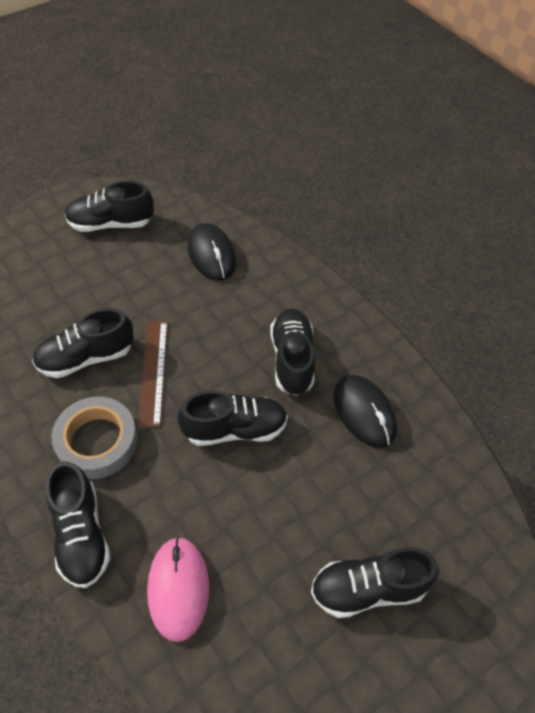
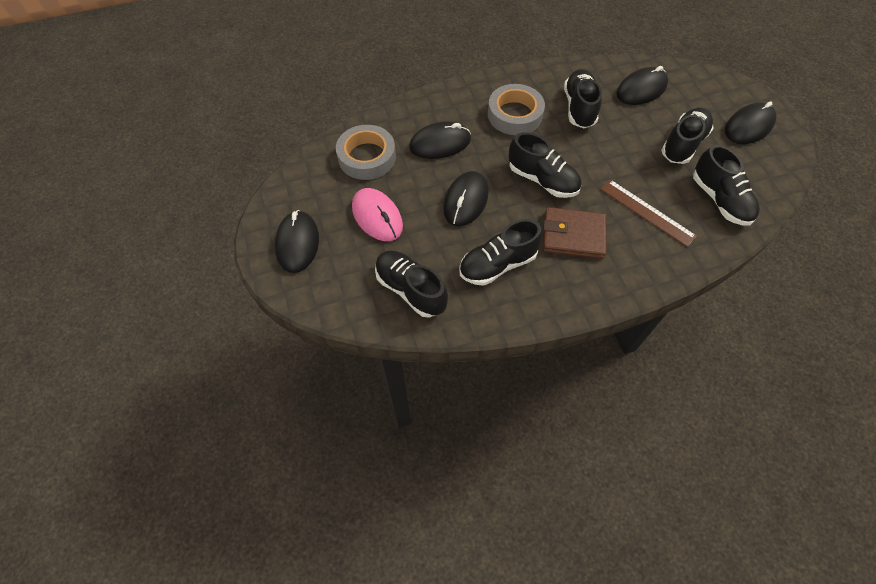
black mouse: 2 -> 5
brown wallet: 0 -> 1
grey tape: 1 -> 2

